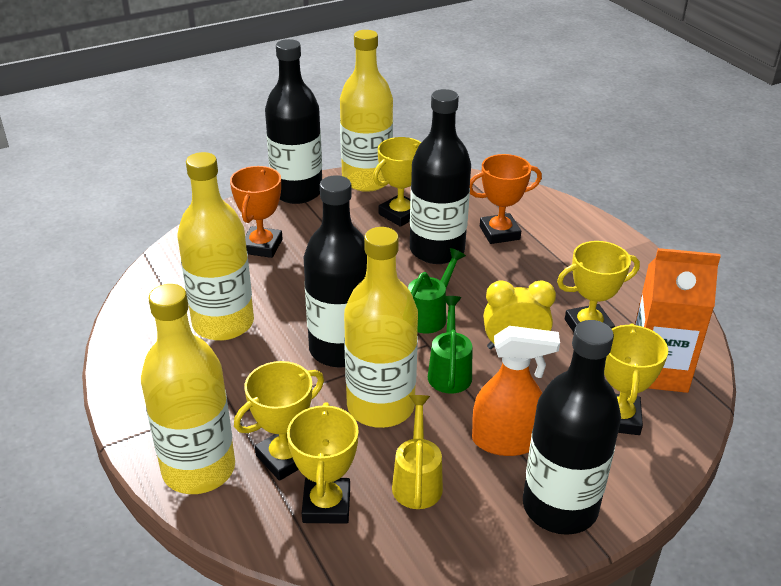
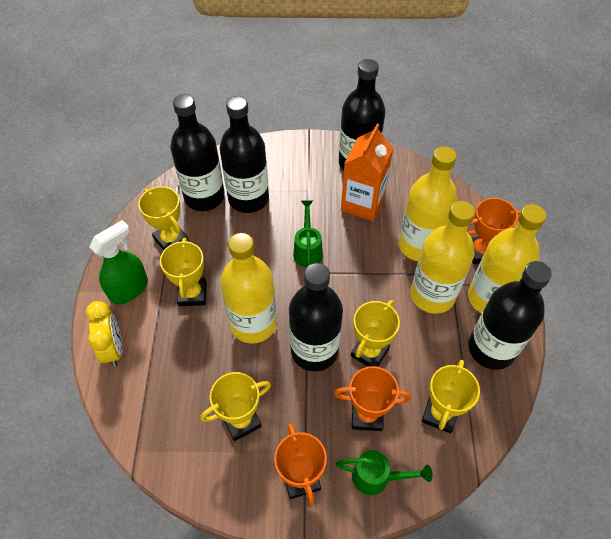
black bottle: 4 -> 5
green spray bottle: 0 -> 1
orange spray bottle: 1 -> 0
orange trophy: 2 -> 3
yellow watering can: 1 -> 0

